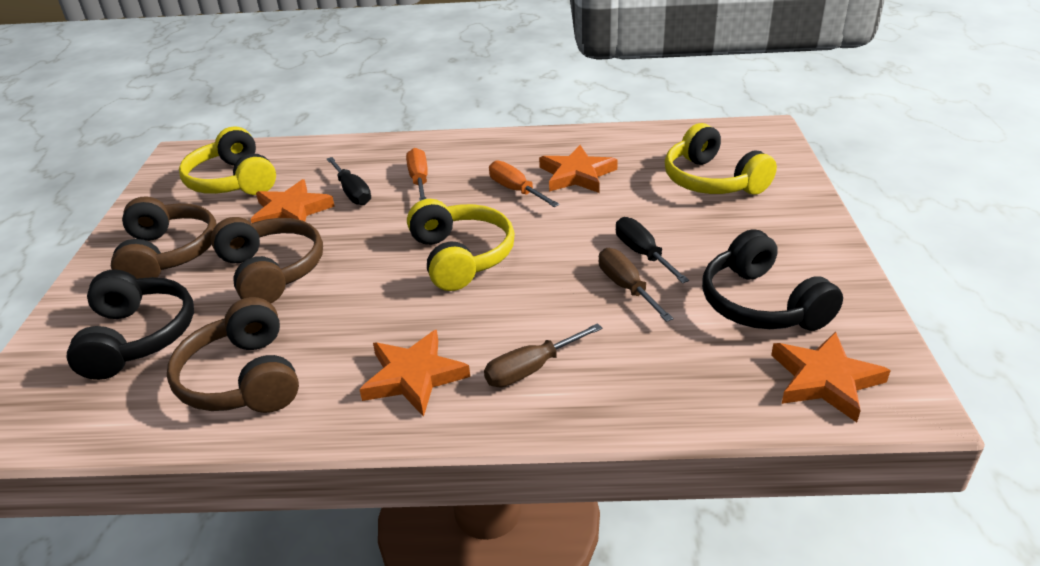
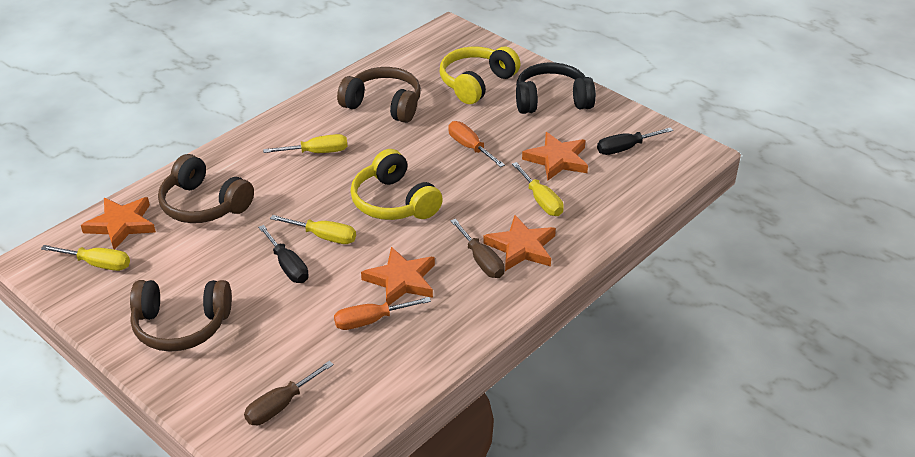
black headphones: 2 -> 1
yellow headphones: 3 -> 2
yellow screwdriver: 0 -> 4

